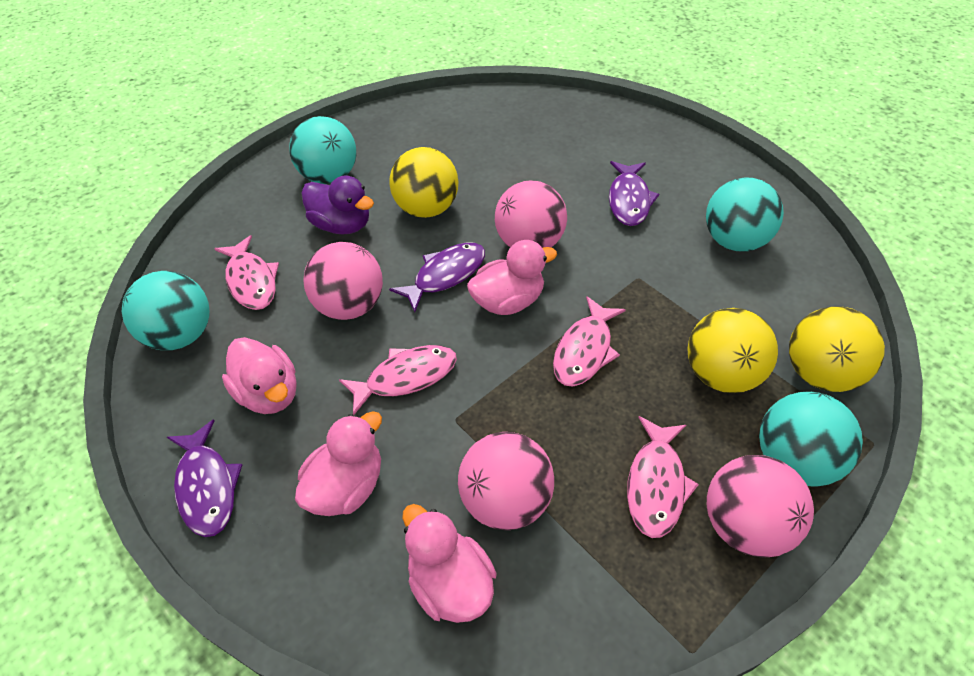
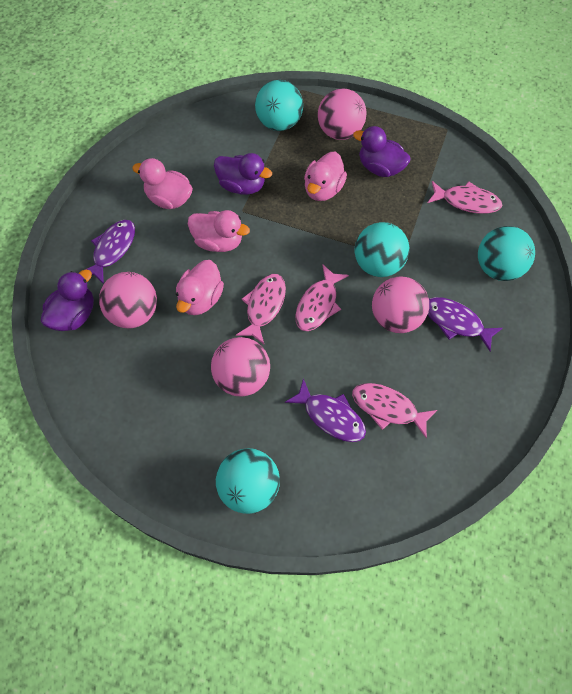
purple duck: 1 -> 3
yellow ball: 3 -> 0

